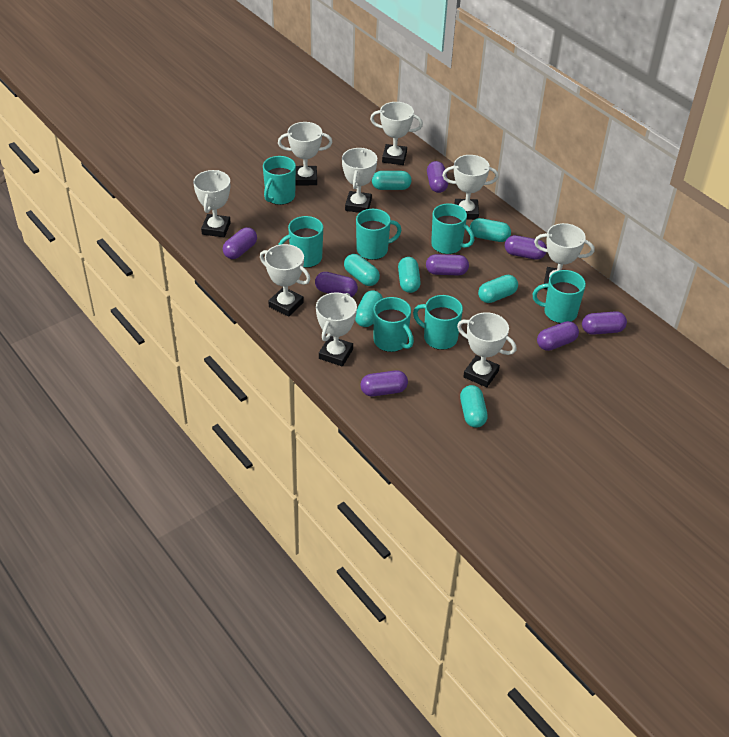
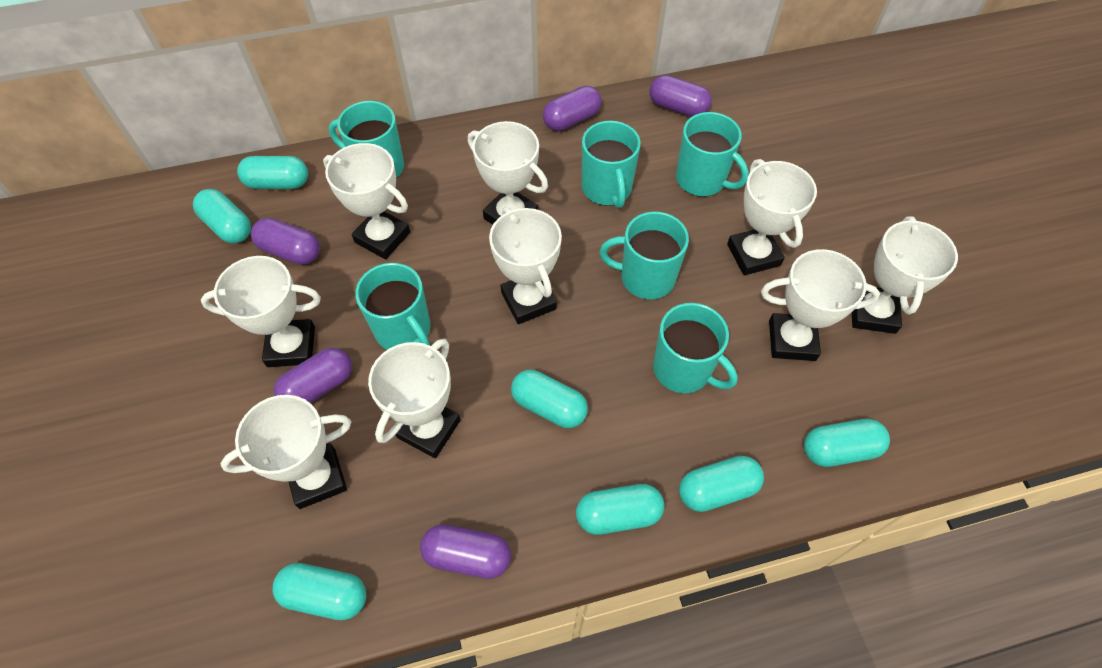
purple capsule: 8 -> 5
turquoise mug: 7 -> 6

